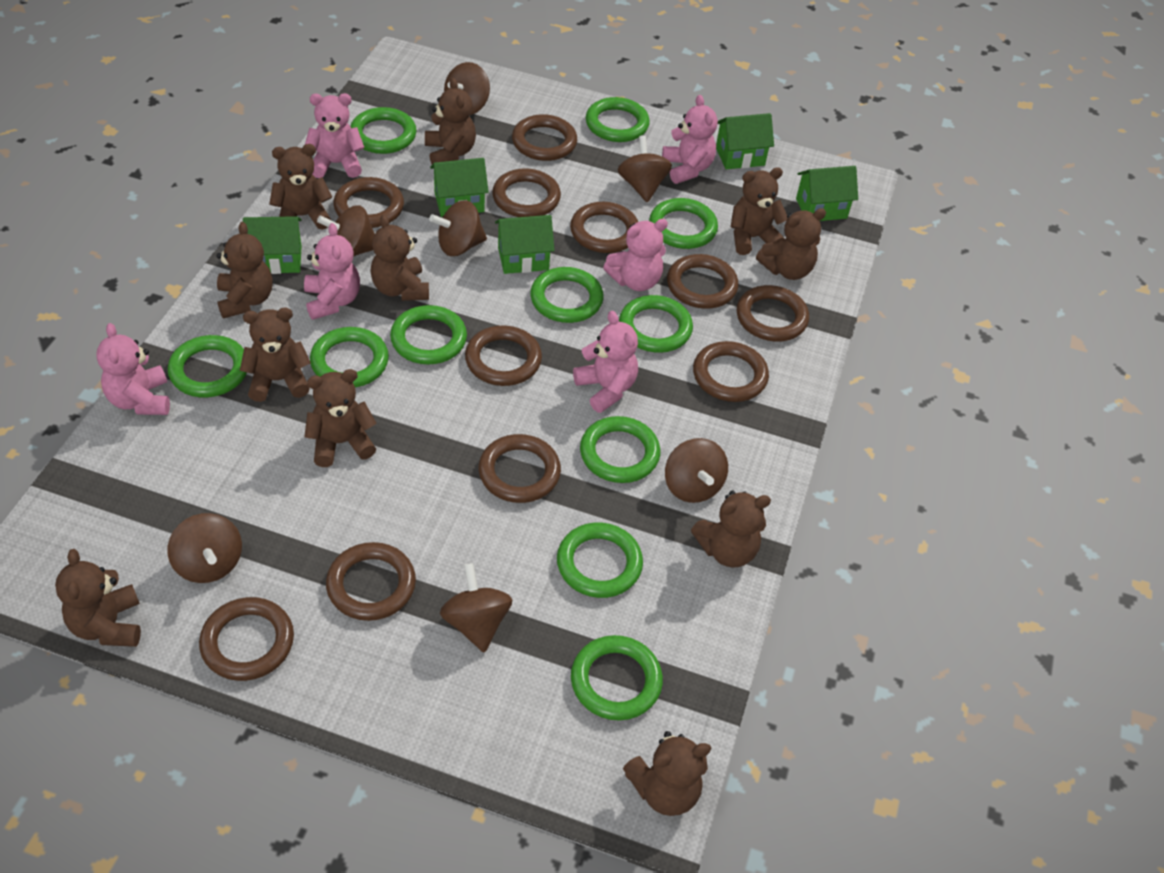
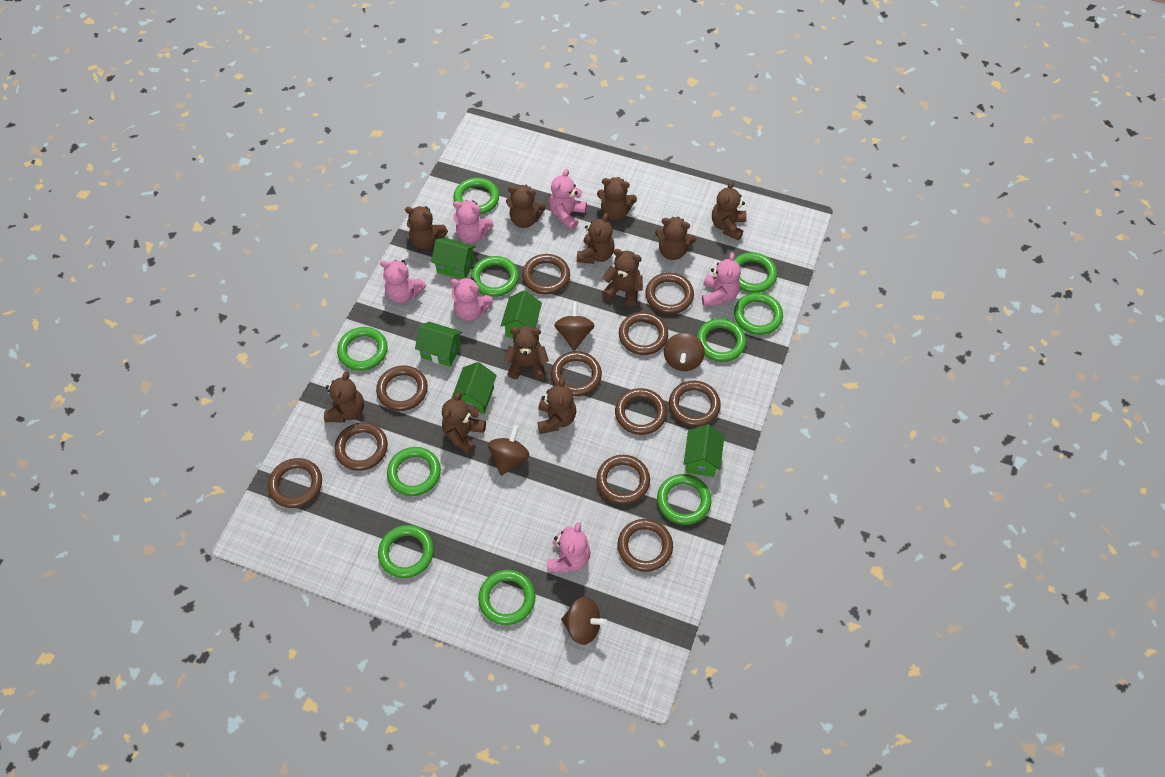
brown spinning top: 7 -> 4
green ring: 11 -> 10

